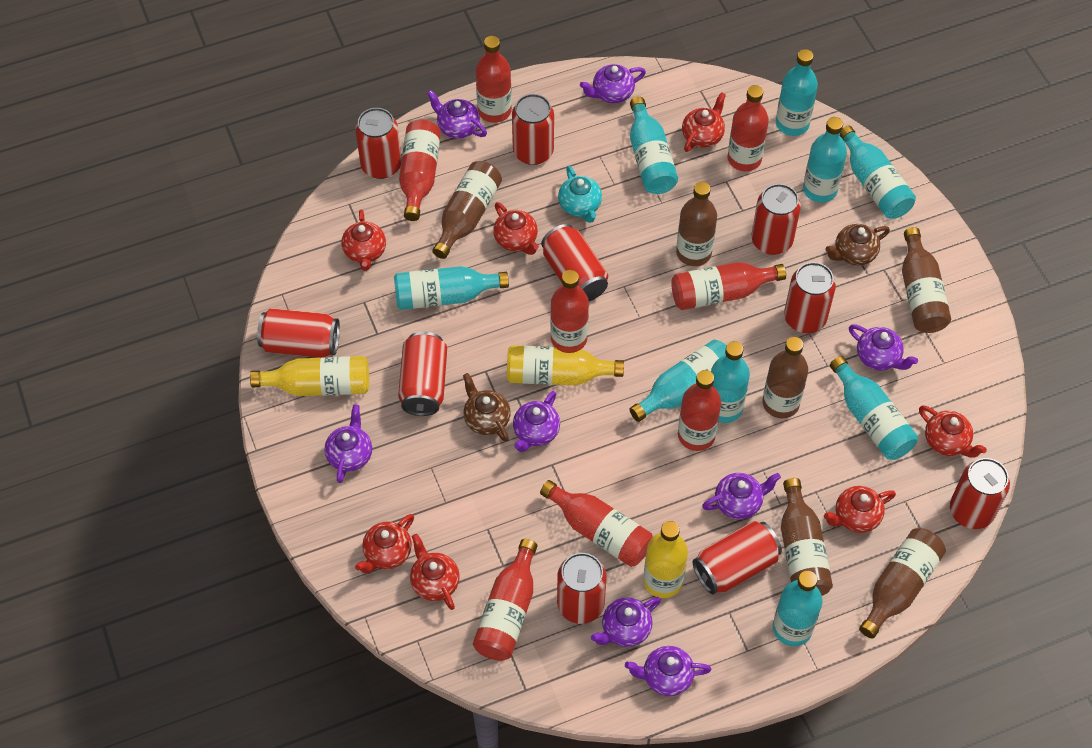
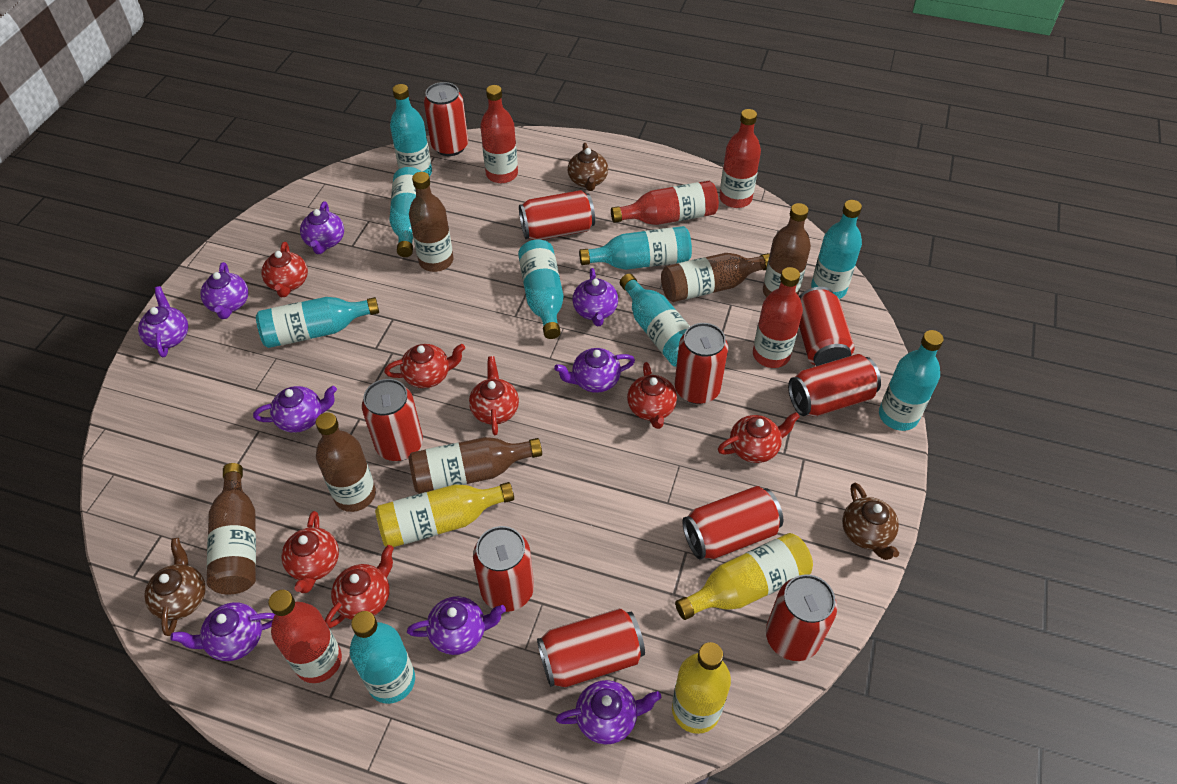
brown teapot: 2 -> 3
purple teapot: 8 -> 9
red bottle: 8 -> 5
turquoise teapot: 1 -> 0

